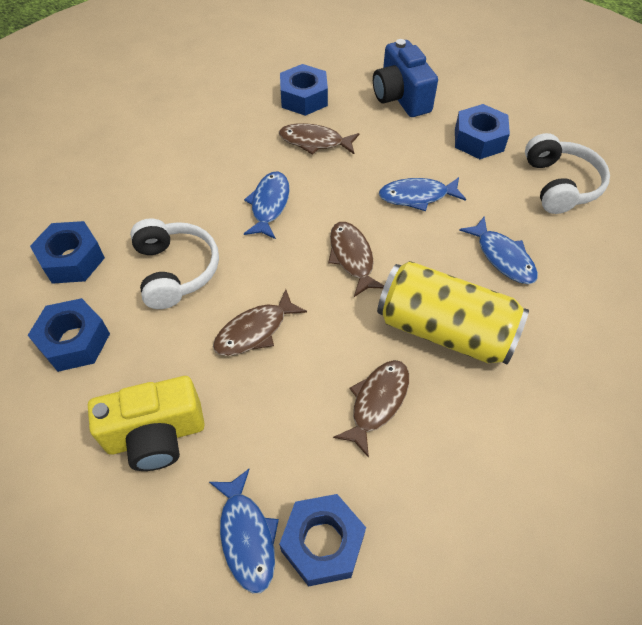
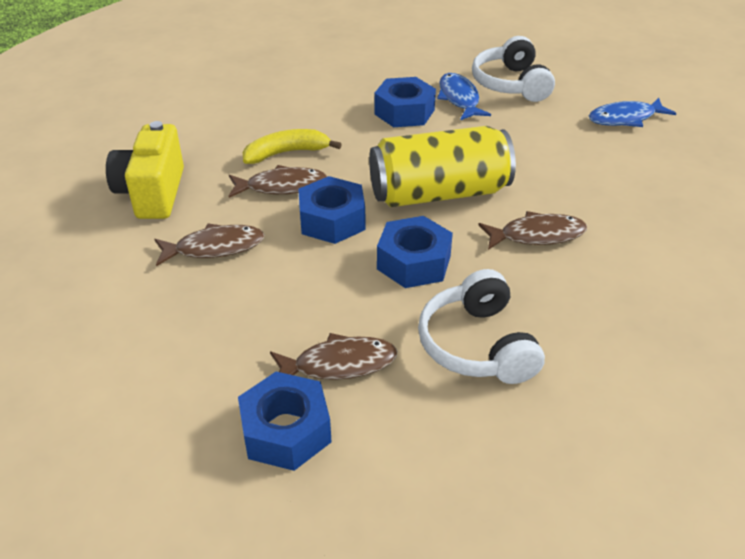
blue camera: 1 -> 0
blue fish: 4 -> 2
blue nut: 5 -> 4
yellow banana: 0 -> 1

